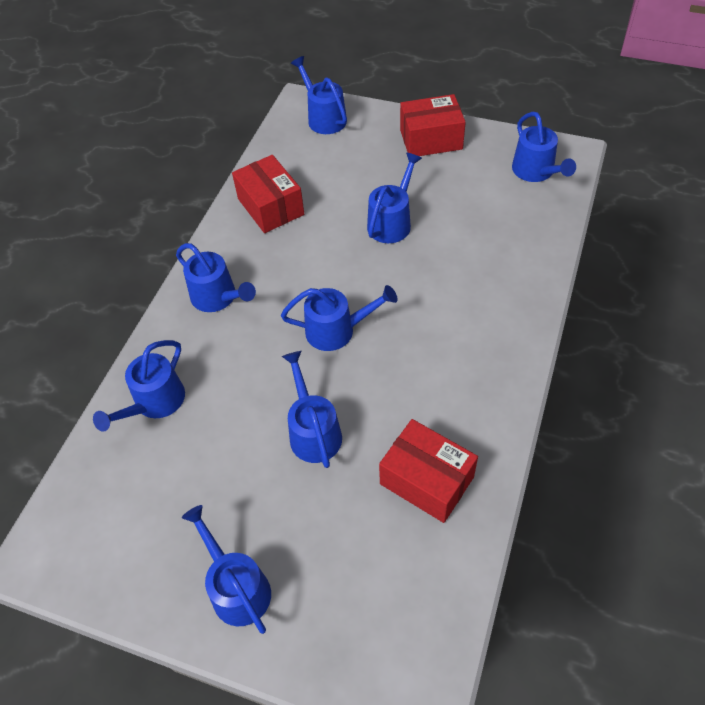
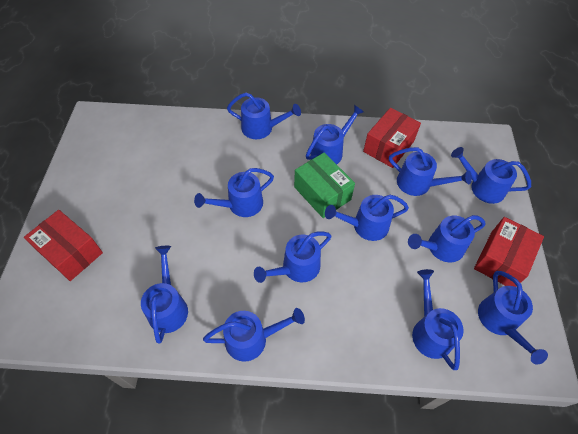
blue watering can: 8 -> 12
green box: 0 -> 1

